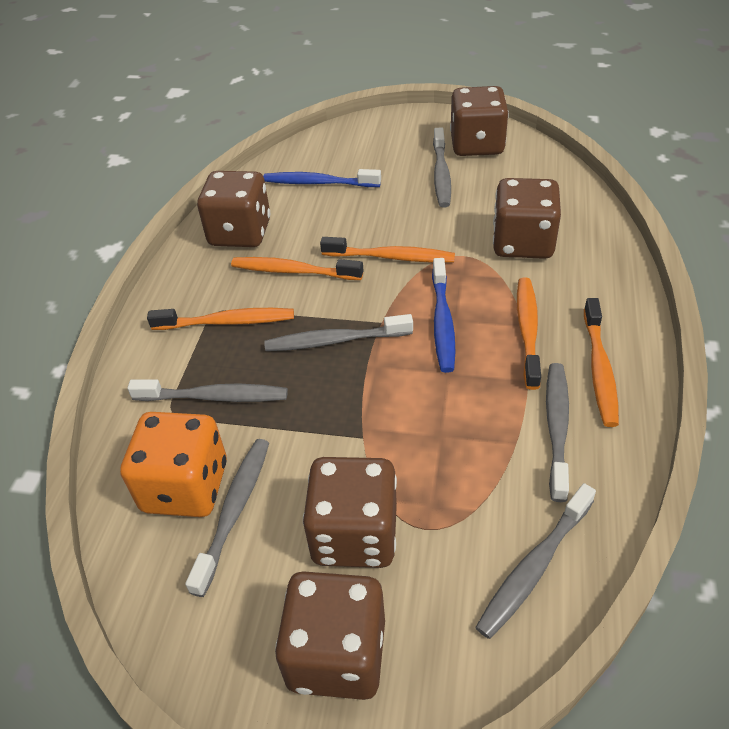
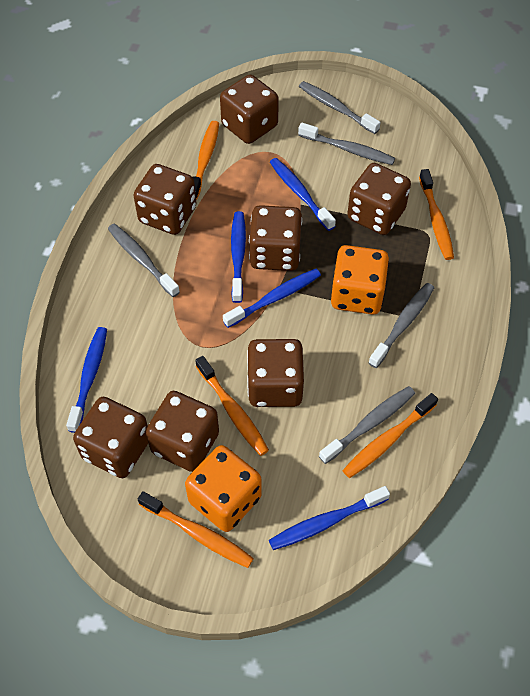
blue toothbrush: 2 -> 5
brown dice: 5 -> 7
grey toothbrush: 6 -> 5
orange dice: 1 -> 2

